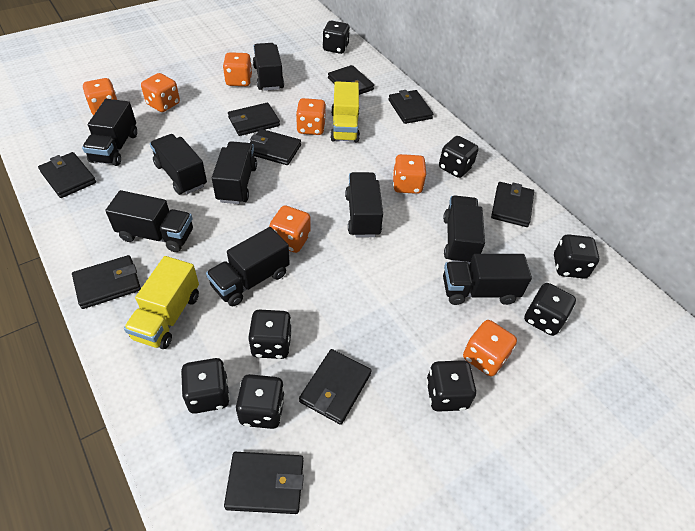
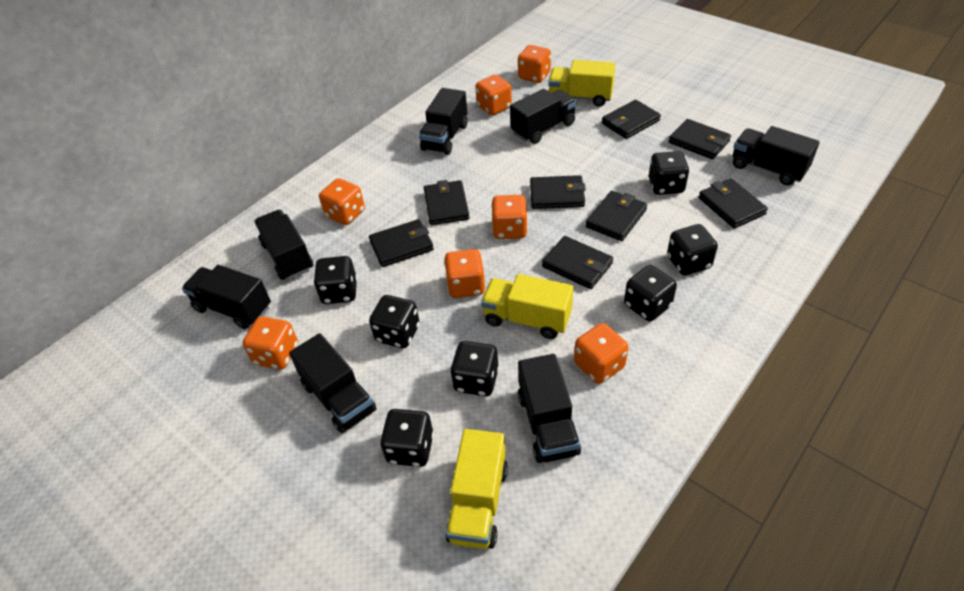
black dice: 8 -> 7
black truck: 9 -> 7
black wallet: 9 -> 8
yellow truck: 2 -> 3

